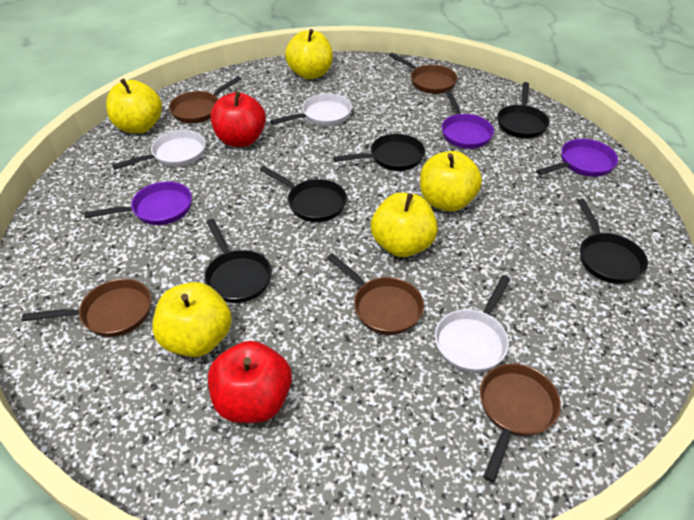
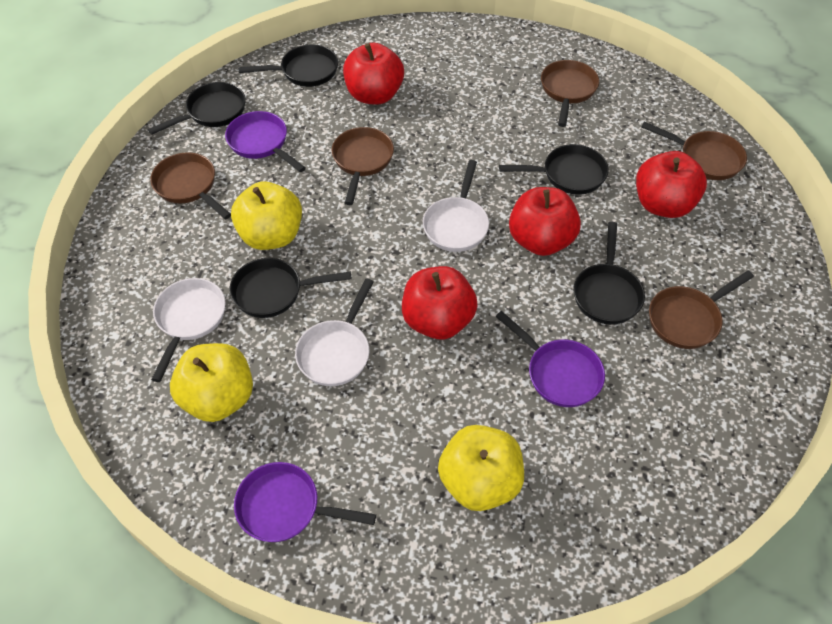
red apple: 2 -> 4
yellow apple: 5 -> 3

